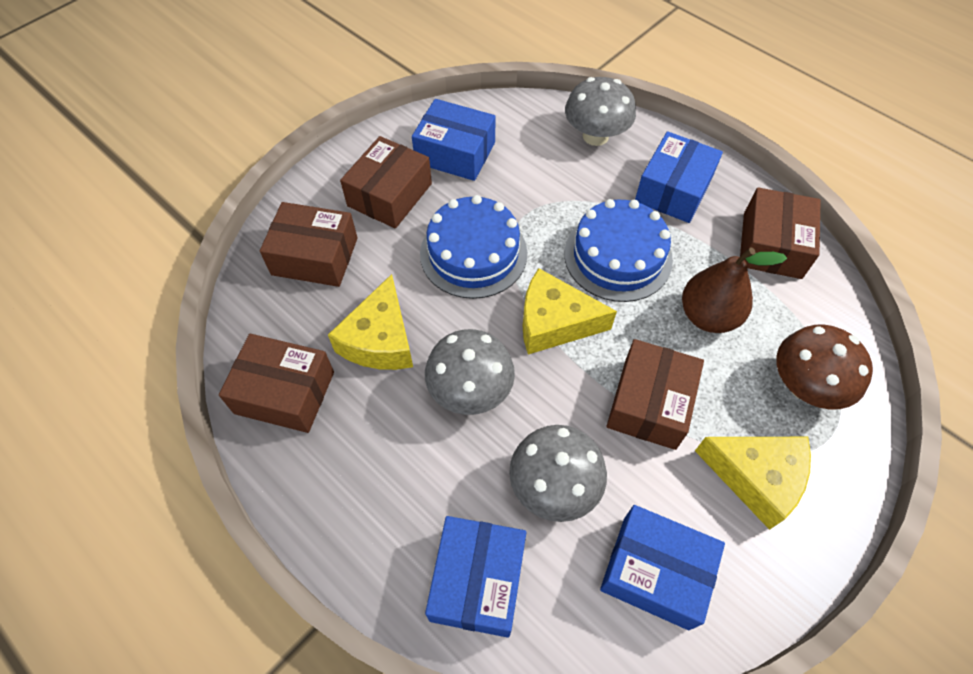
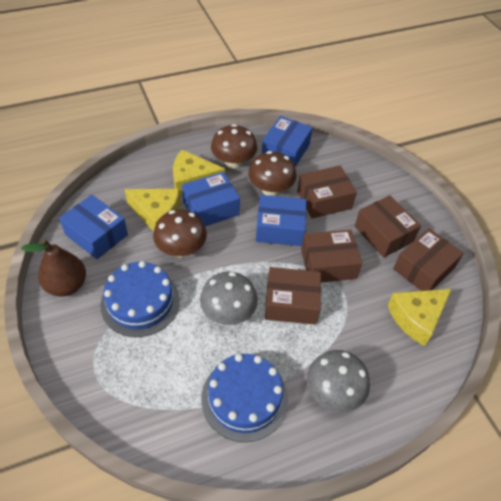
brown mushroom: 1 -> 3
grey mushroom: 3 -> 2

